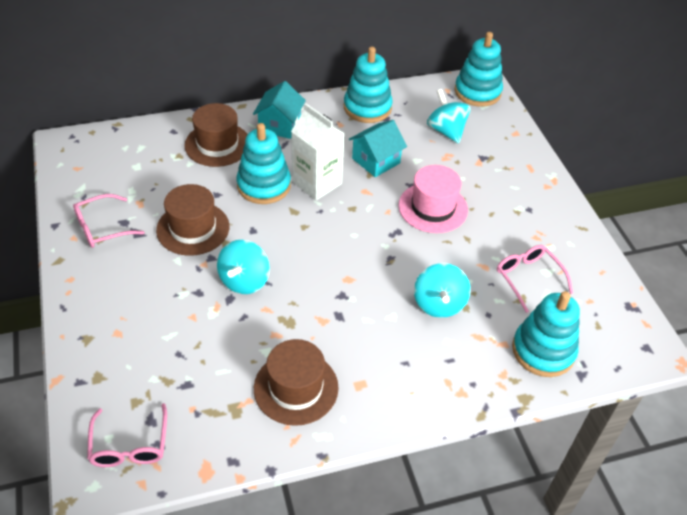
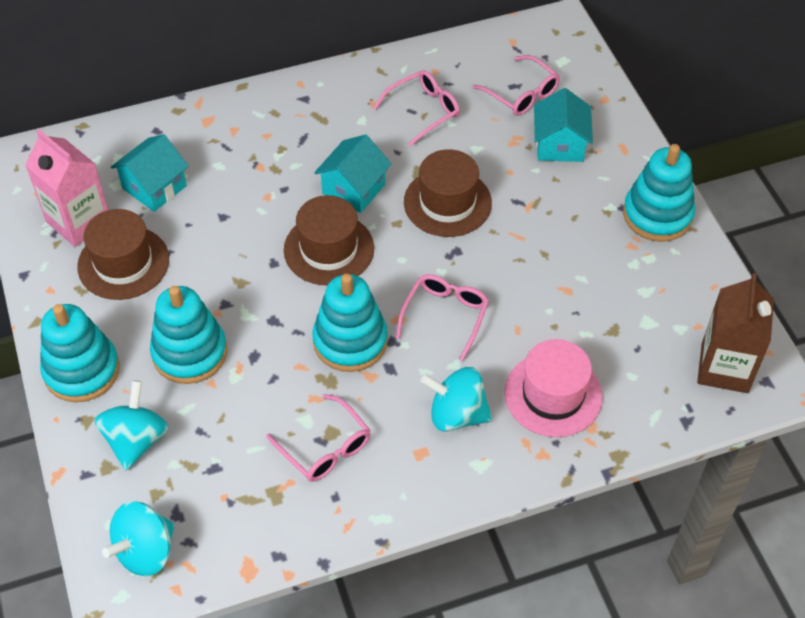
brown carton: 0 -> 1
pink carton: 0 -> 1
pink glasses: 3 -> 4
turquoise house: 2 -> 3
white carton: 1 -> 0

